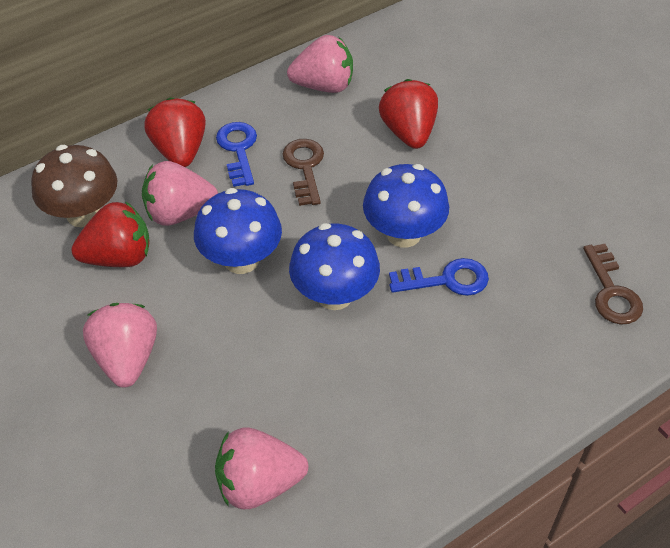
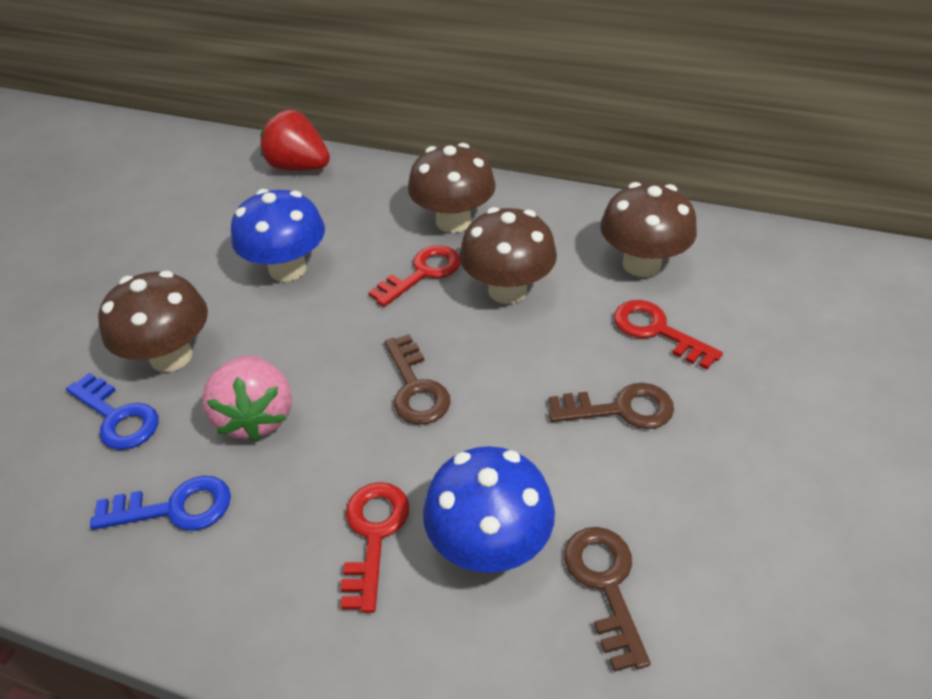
blue mushroom: 3 -> 2
brown key: 2 -> 3
brown mushroom: 1 -> 4
pink strawberry: 4 -> 1
red key: 0 -> 3
red strawberry: 3 -> 1

